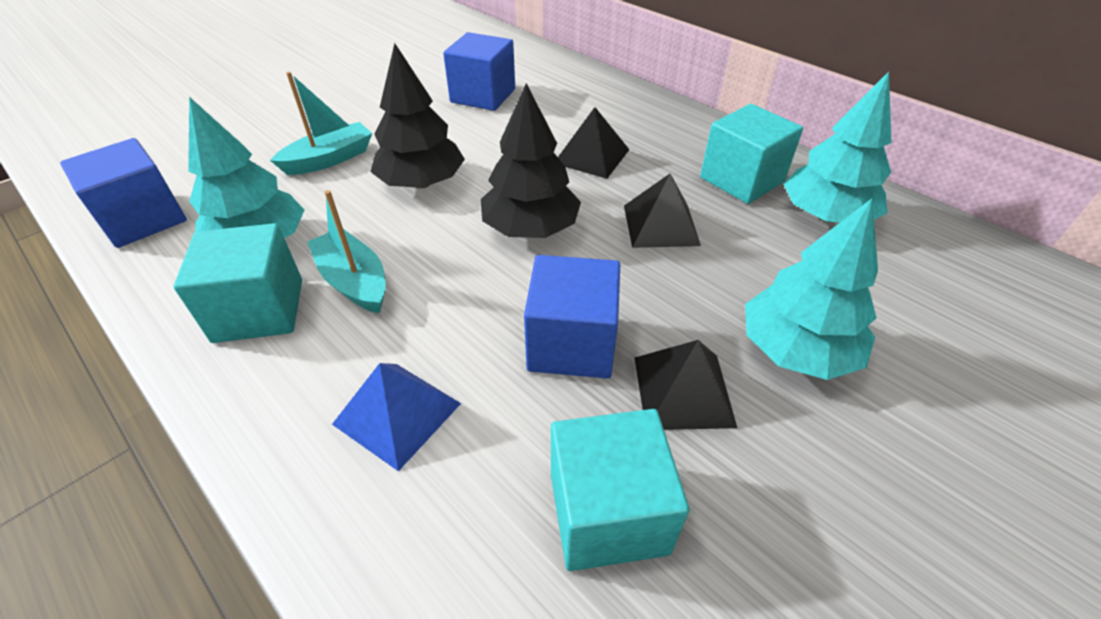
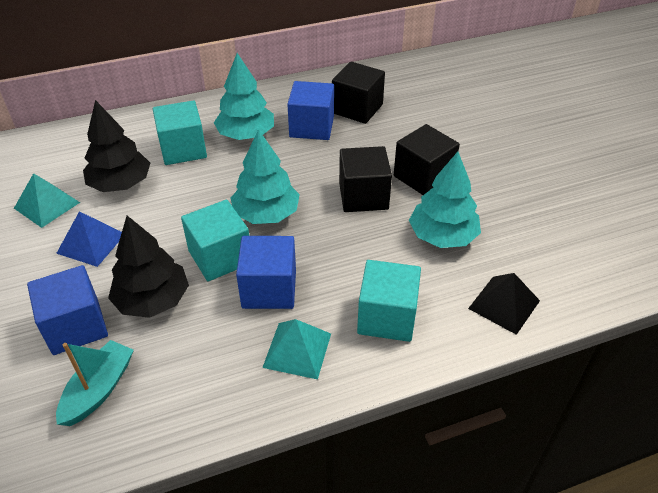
black cube: 0 -> 3
black pyramid: 3 -> 1
turquoise boat: 2 -> 1
turquoise pyramid: 0 -> 2

